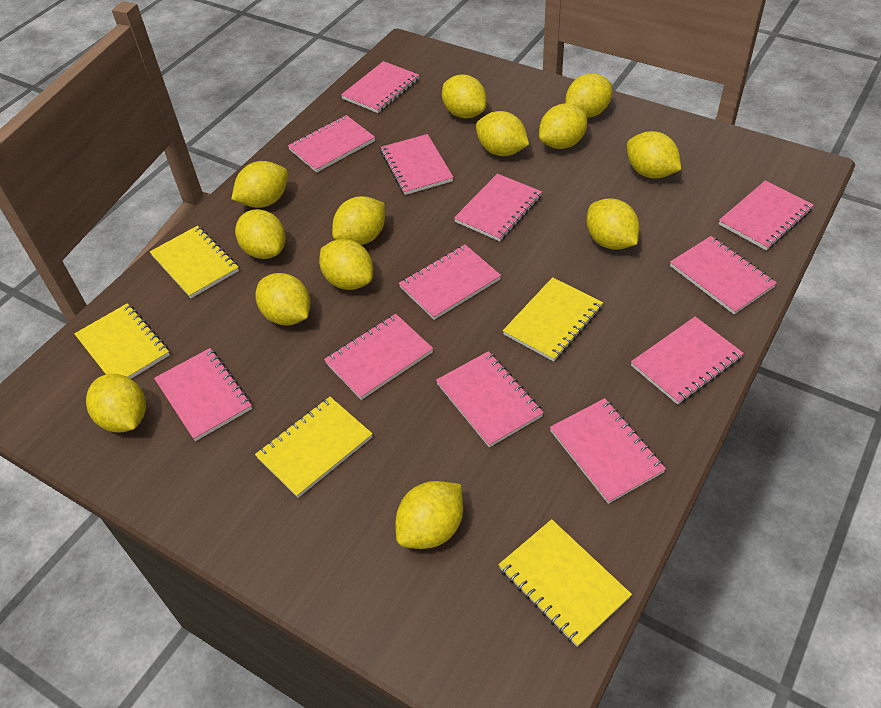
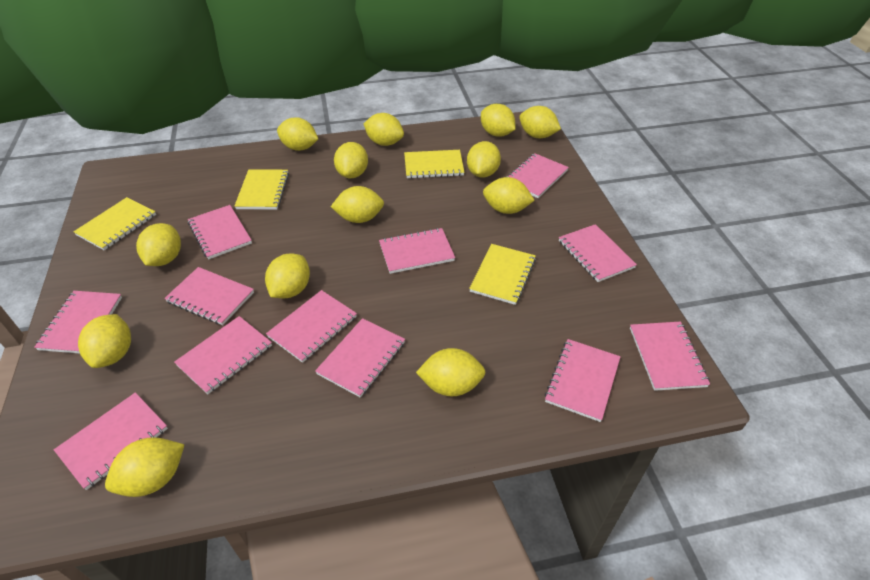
yellow notebook: 5 -> 4

